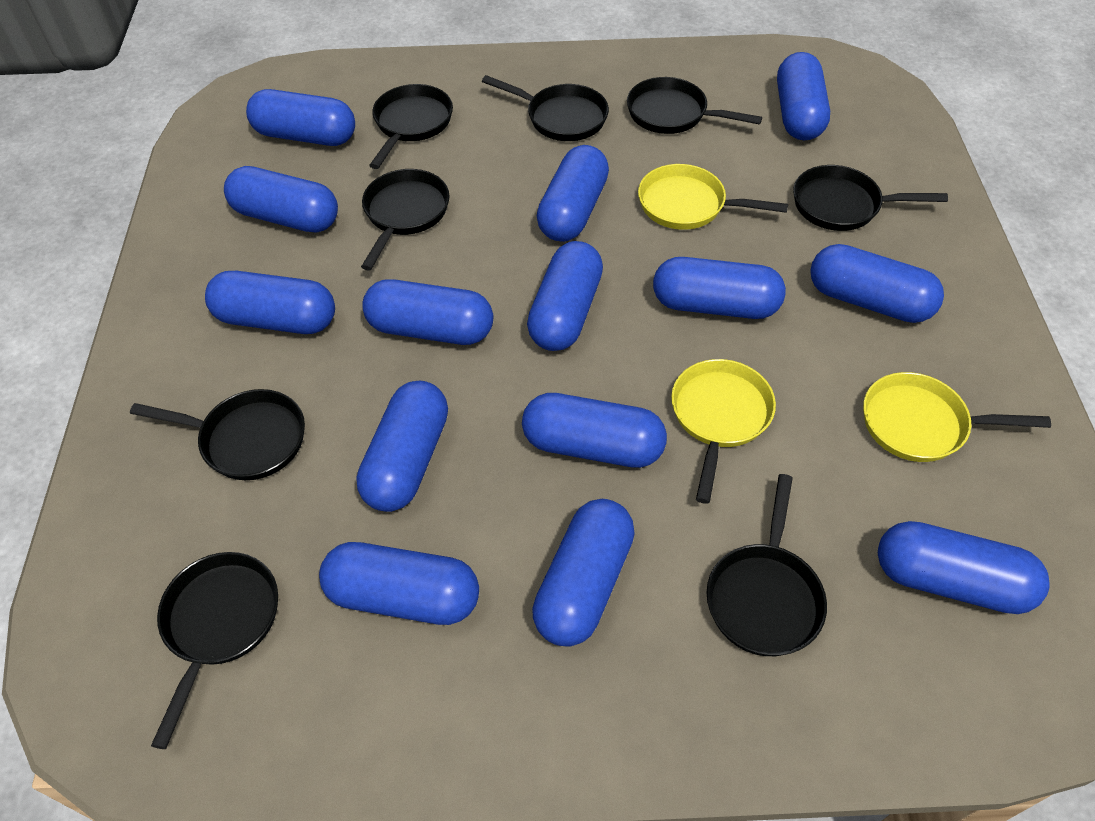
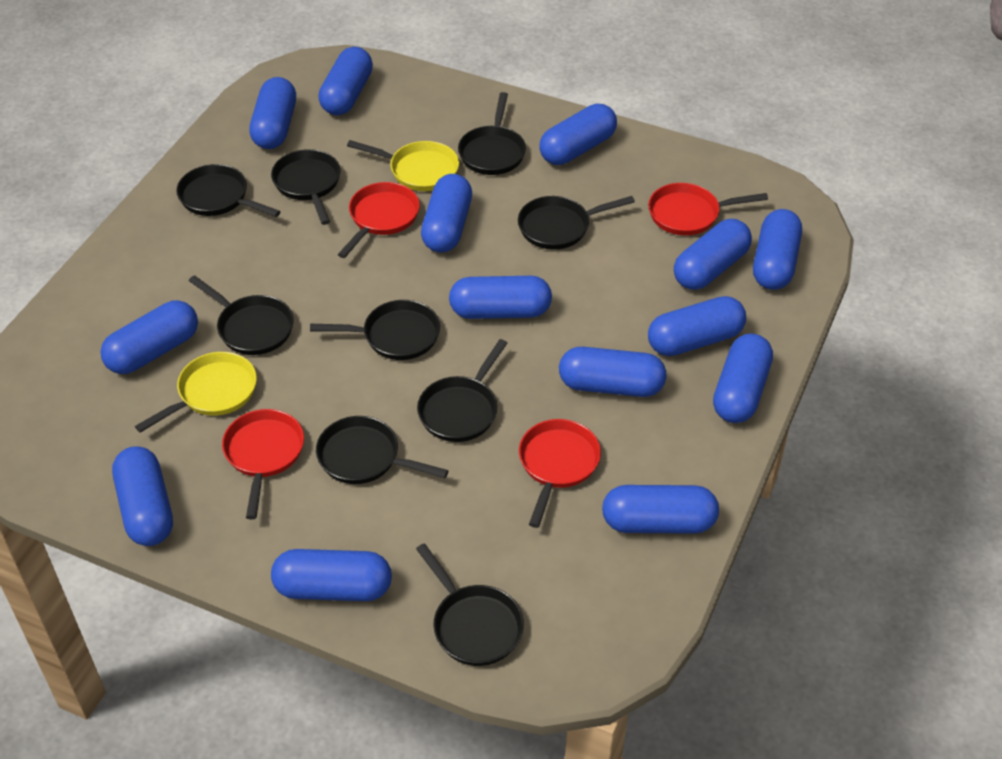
black pan: 8 -> 9
red pan: 0 -> 4
yellow pan: 3 -> 2

